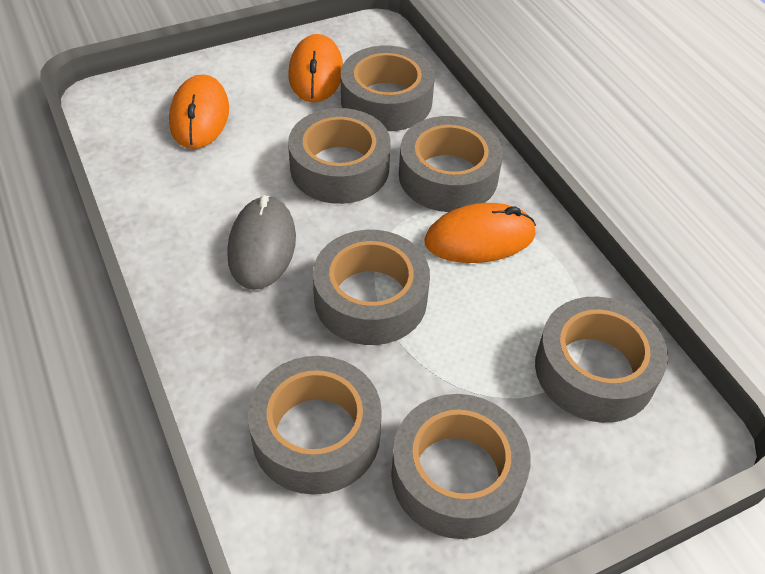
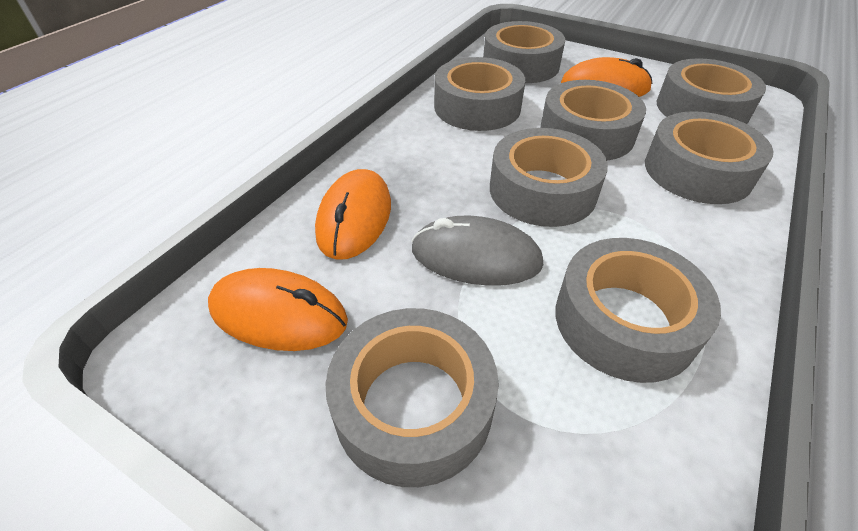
grey tape: 7 -> 8

